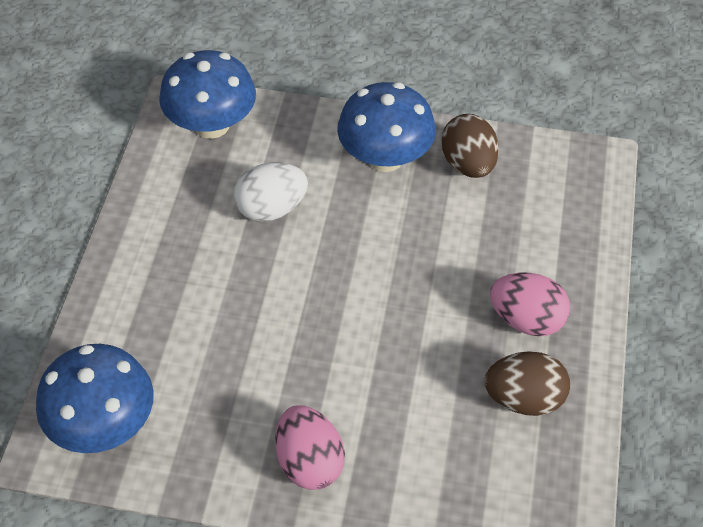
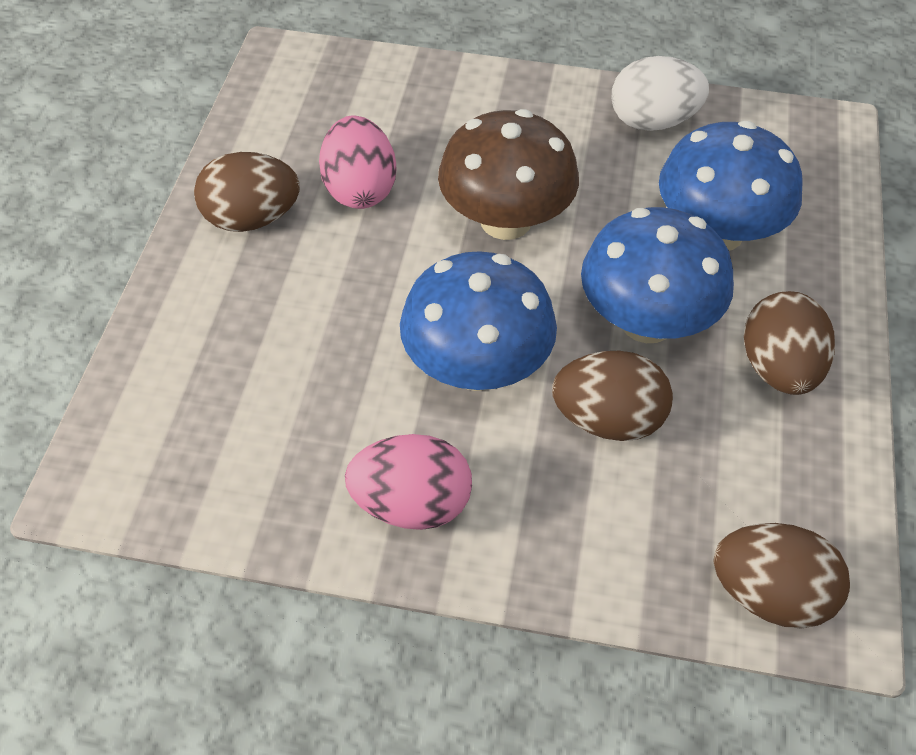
brown egg: 2 -> 4
brown mushroom: 0 -> 1

